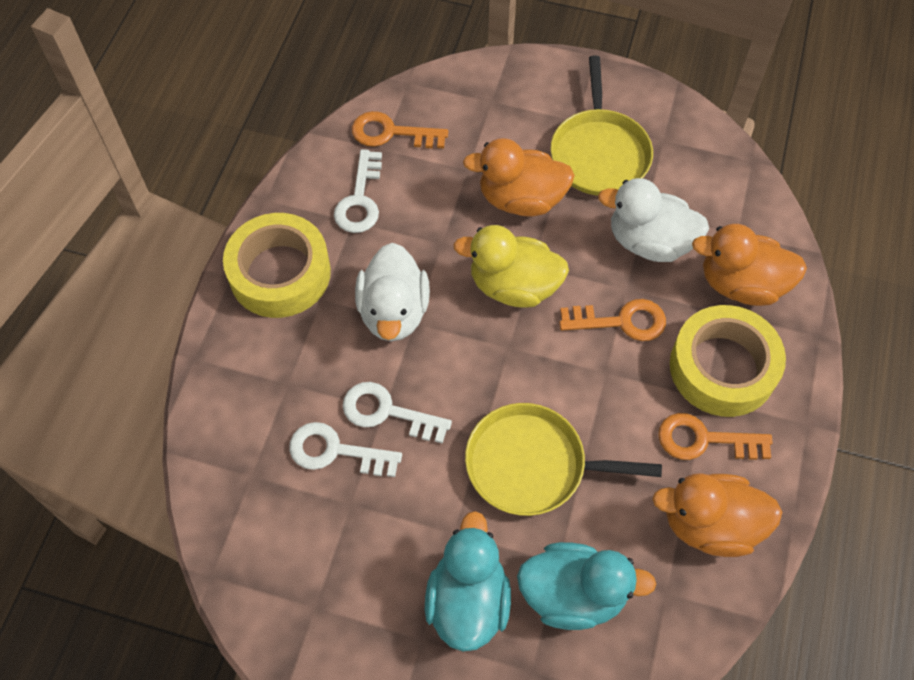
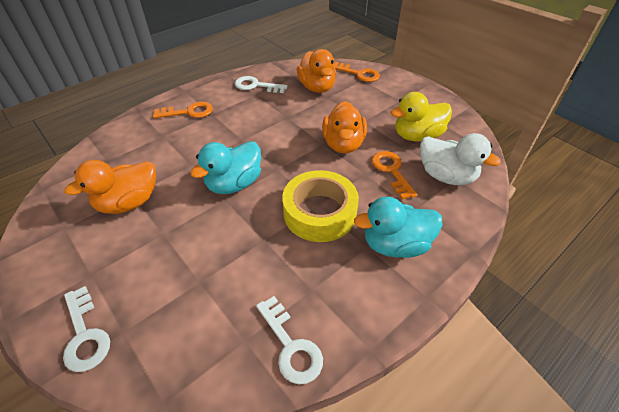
white duck: 2 -> 1
yellow pan: 2 -> 0
yellow tape: 2 -> 1

